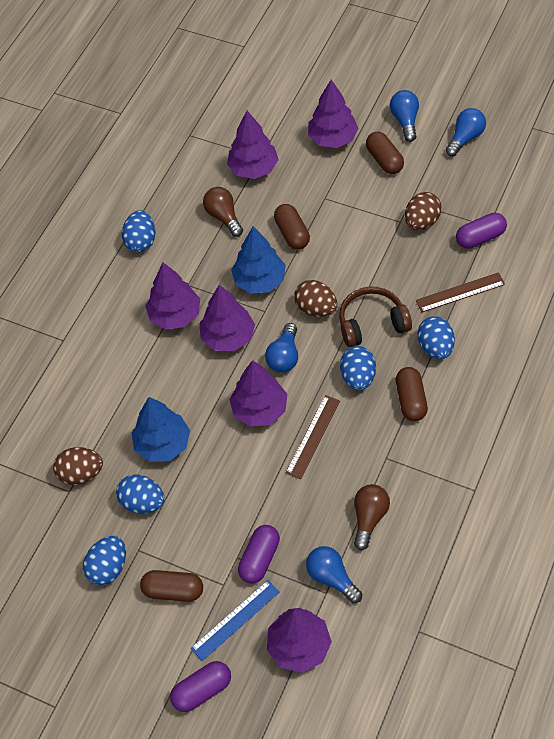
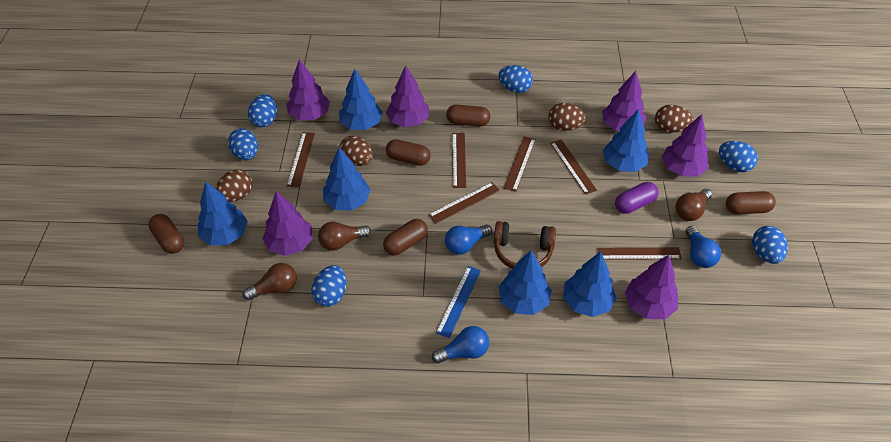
blue egg: 5 -> 6
blue light bulb: 4 -> 3
blue tree: 2 -> 6
brown capsule: 4 -> 5
brown egg: 3 -> 4
brown light bulb: 2 -> 3
brown ruler: 2 -> 6
purple capsule: 3 -> 1

